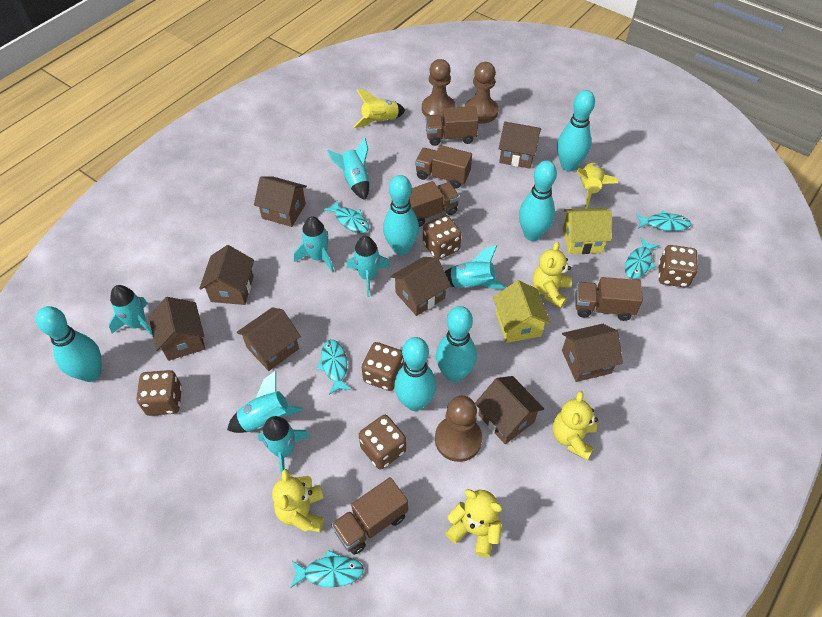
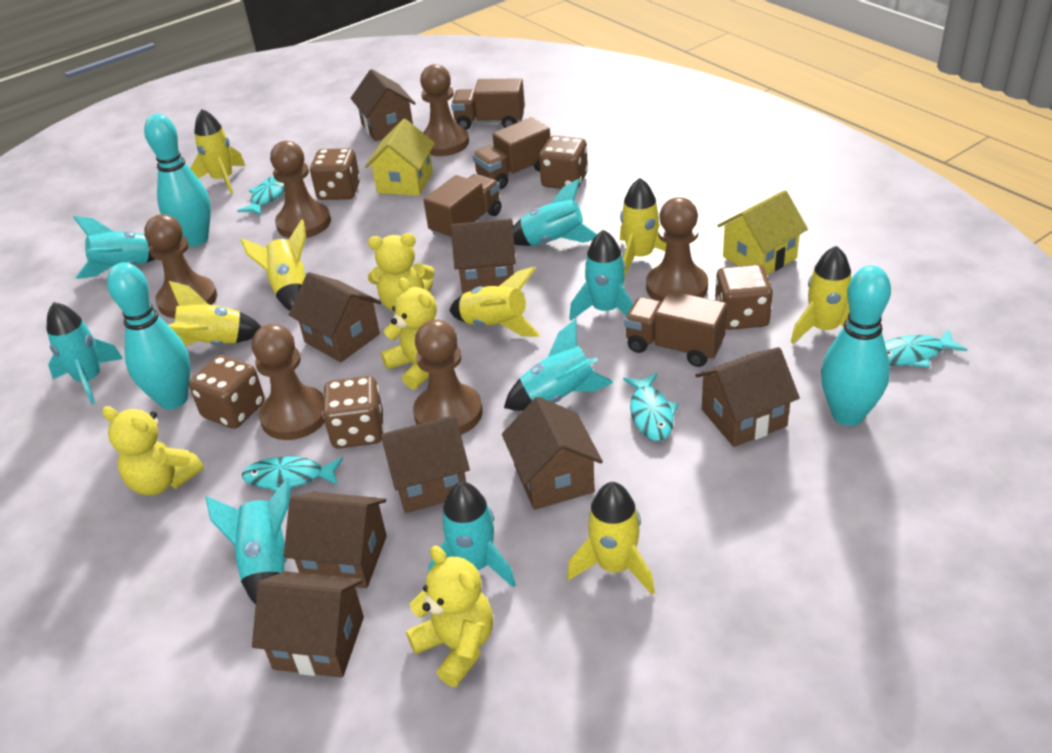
brown pawn: 3 -> 6
brown truck: 5 -> 4
turquoise bowling pin: 6 -> 3
turquoise fish: 5 -> 4
yellow rocket: 2 -> 7

